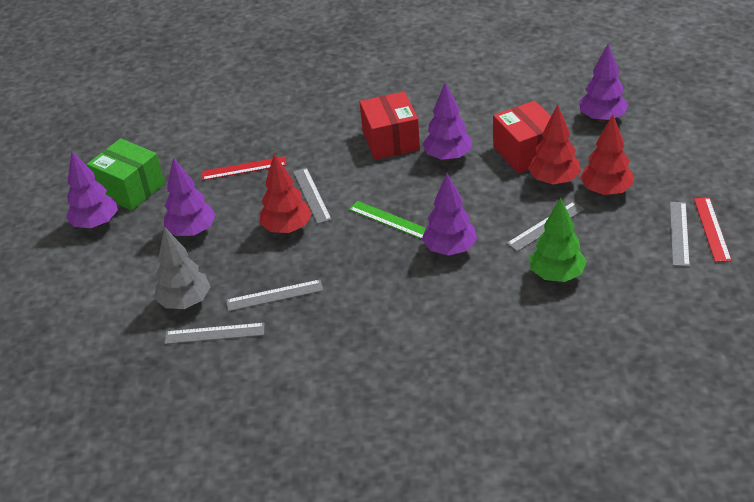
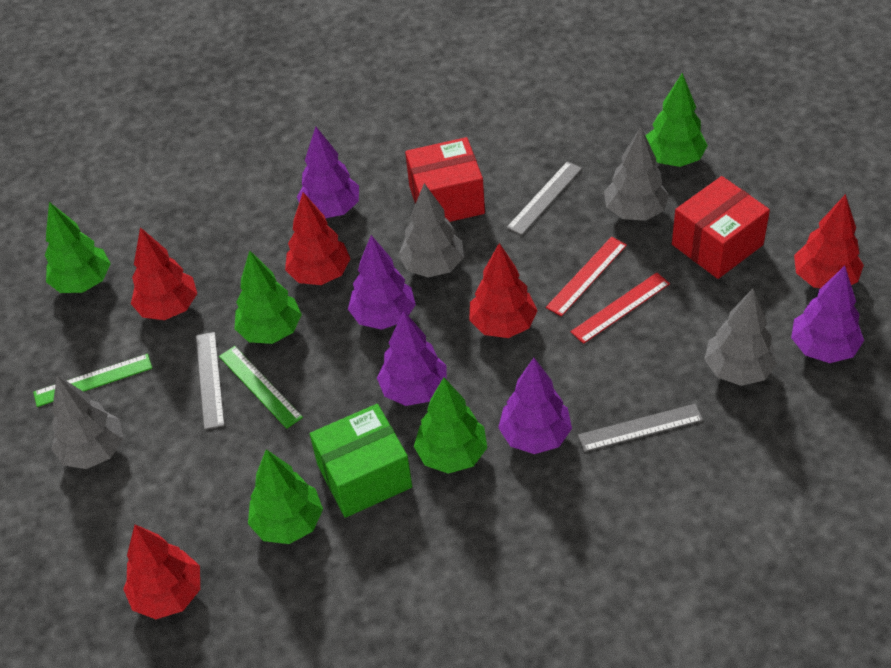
green ruler: 1 -> 2
green tree: 1 -> 5
grey ruler: 5 -> 3
grey tree: 1 -> 4
red tree: 3 -> 5

